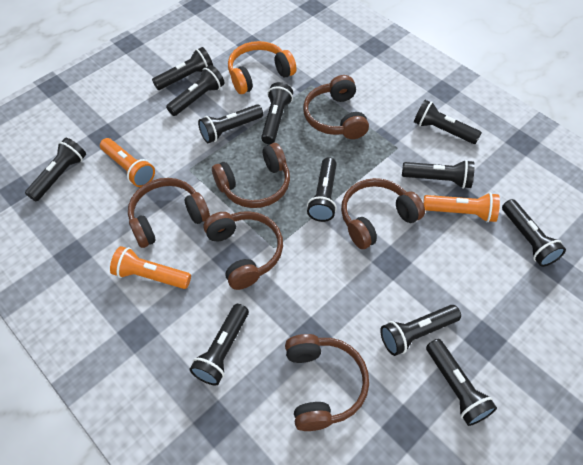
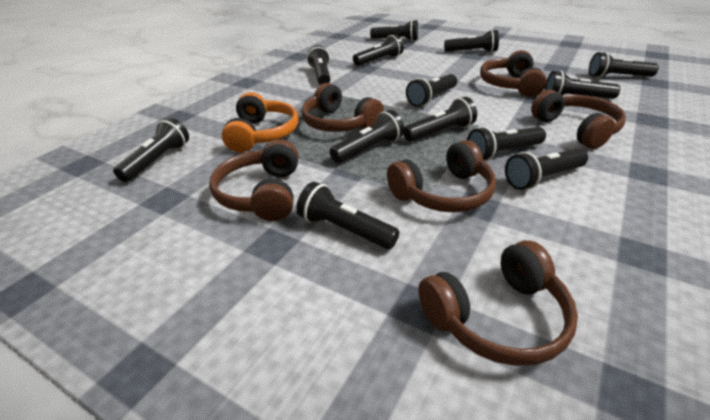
black flashlight: 12 -> 13
orange flashlight: 3 -> 0

